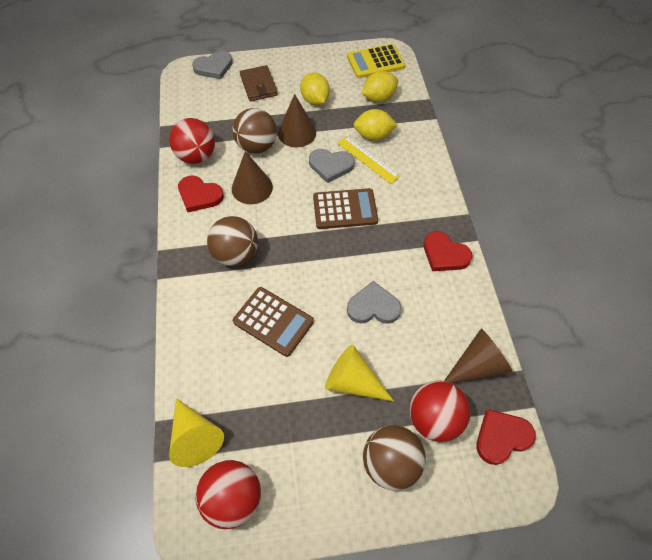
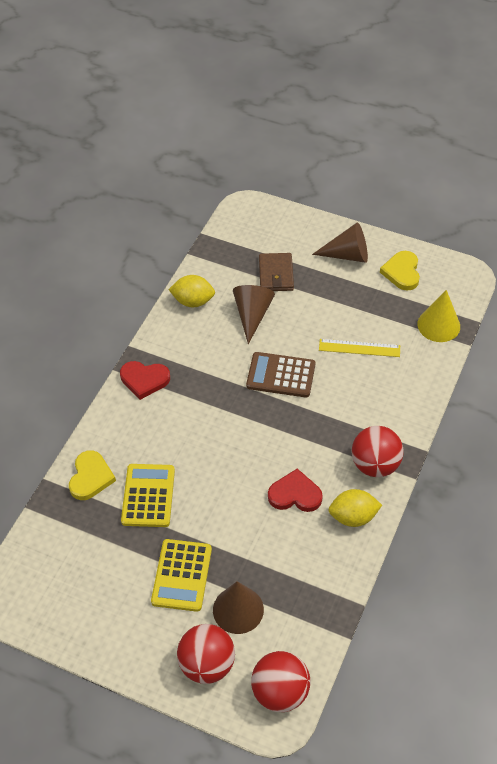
brown ball: 3 -> 0
brown calculator: 2 -> 1
grey heart: 3 -> 0
red heart: 3 -> 2
yellow calculator: 1 -> 2
yellow cone: 2 -> 1
yellow heart: 0 -> 2
yellow lemon: 3 -> 2

